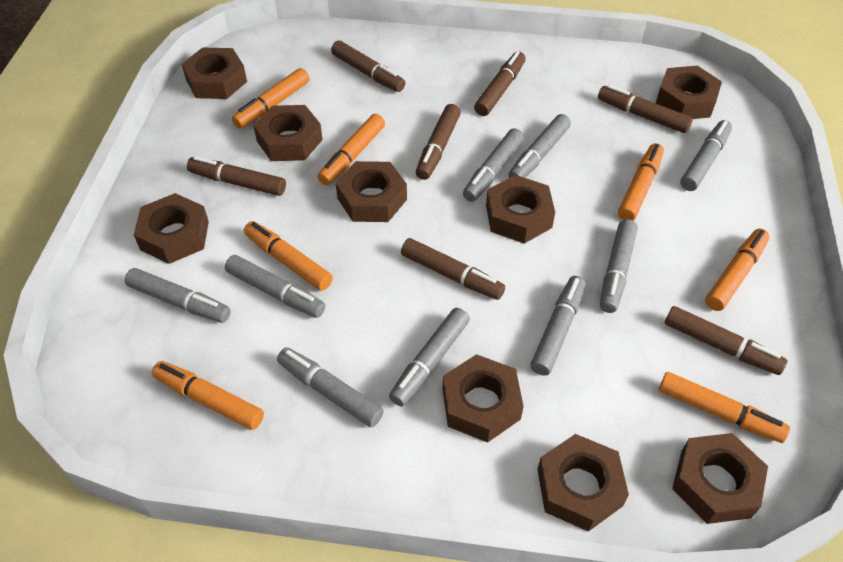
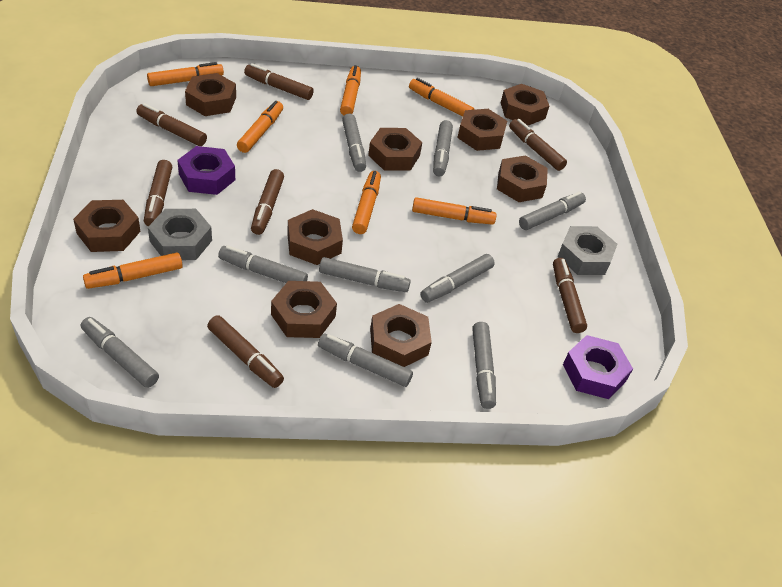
grey nut: 0 -> 2
purple nut: 0 -> 2

